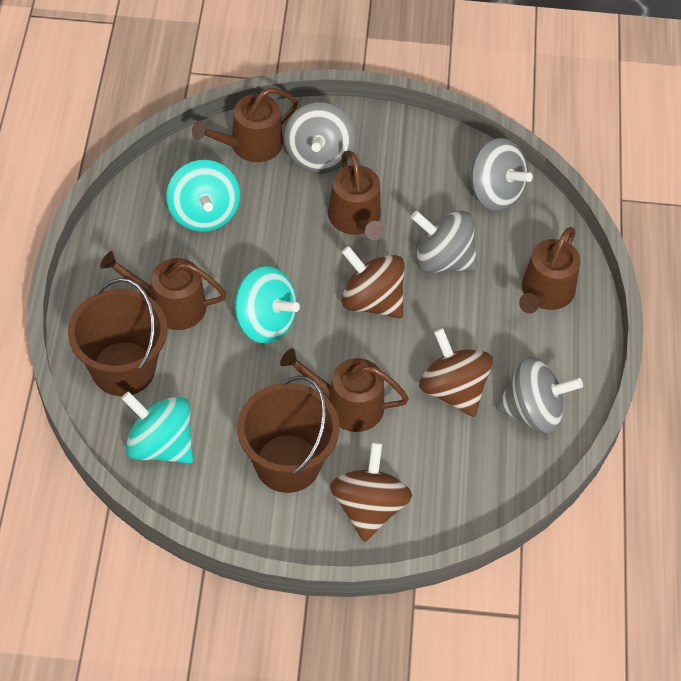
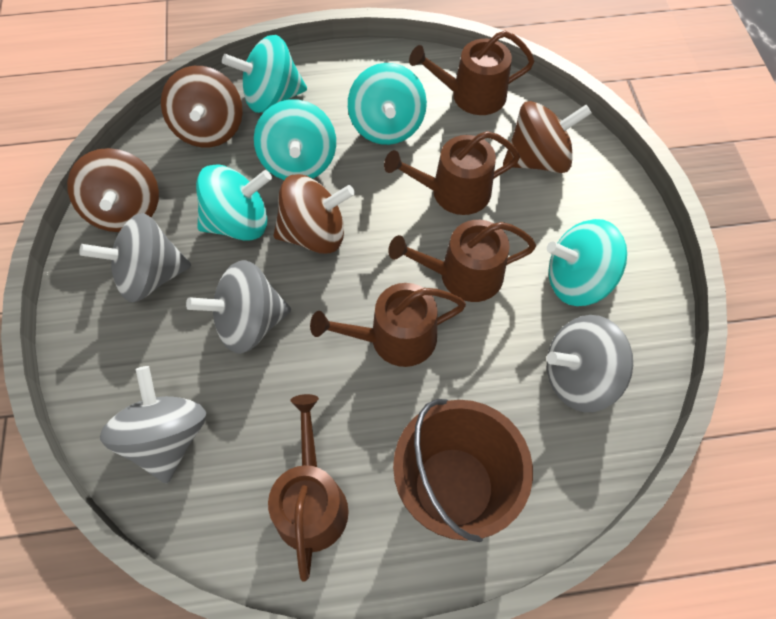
brown bucket: 2 -> 1
brown spinning top: 3 -> 4
turquoise spinning top: 3 -> 5

